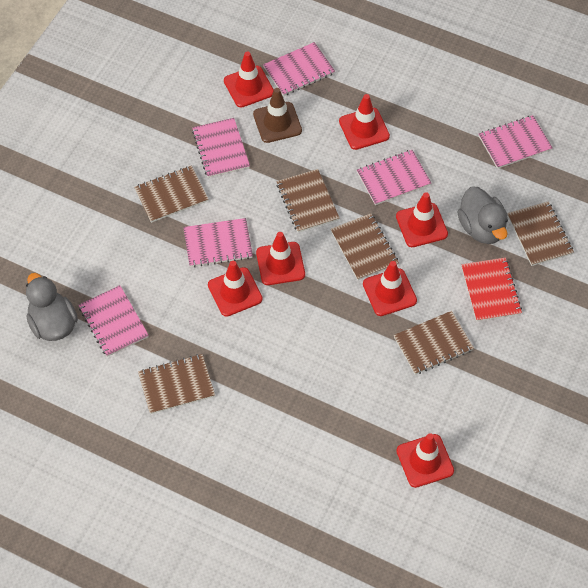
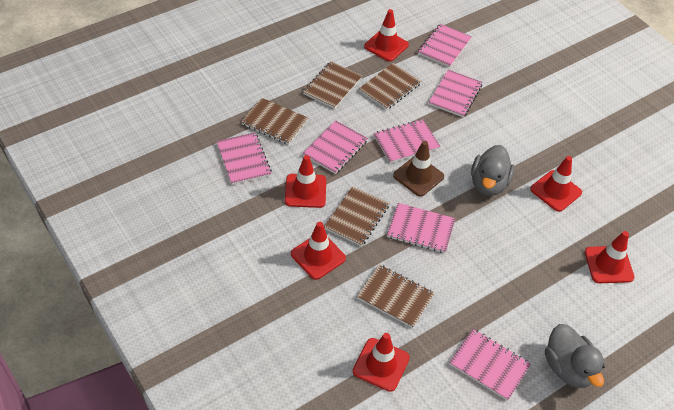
brown notebook: 6 -> 5
pink notebook: 6 -> 7
red notebook: 1 -> 0
red traffic cone: 7 -> 6

